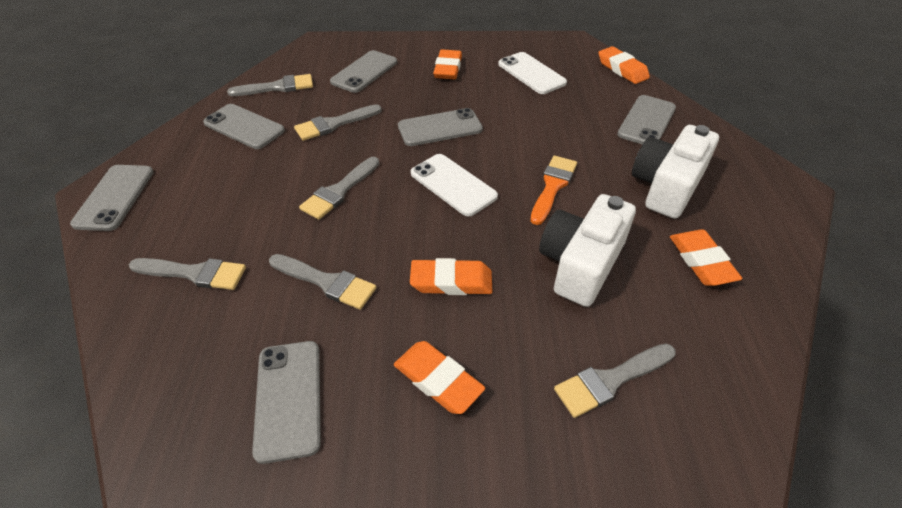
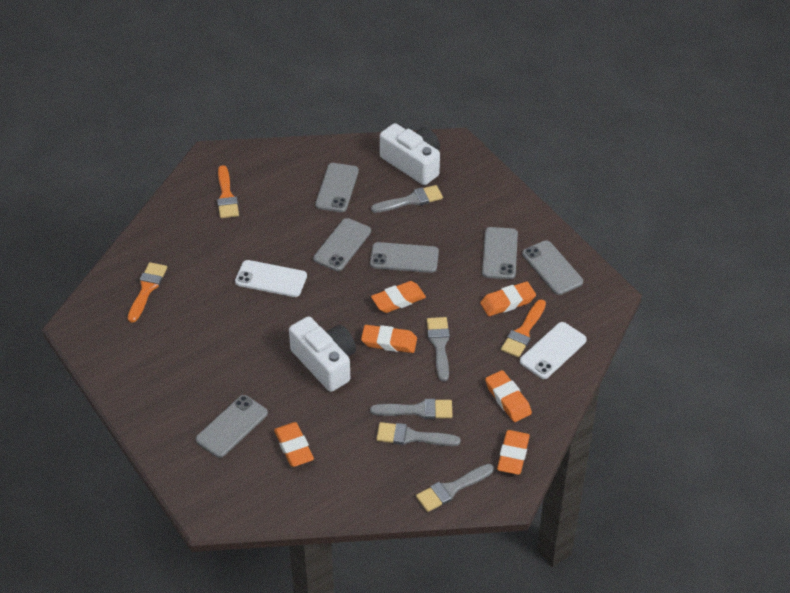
grey brush: 6 -> 5
orange brush: 1 -> 3
orange eraser: 5 -> 6

